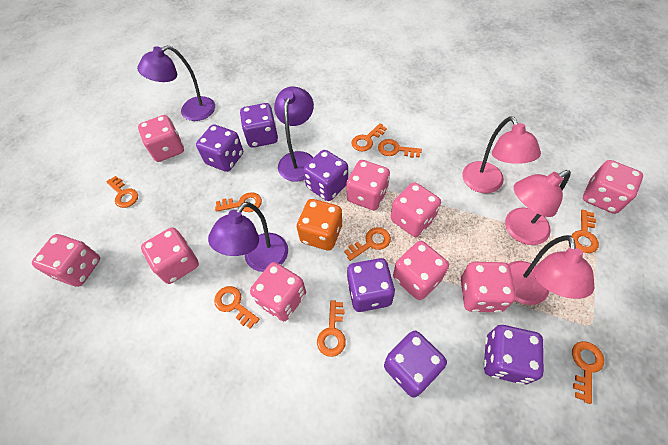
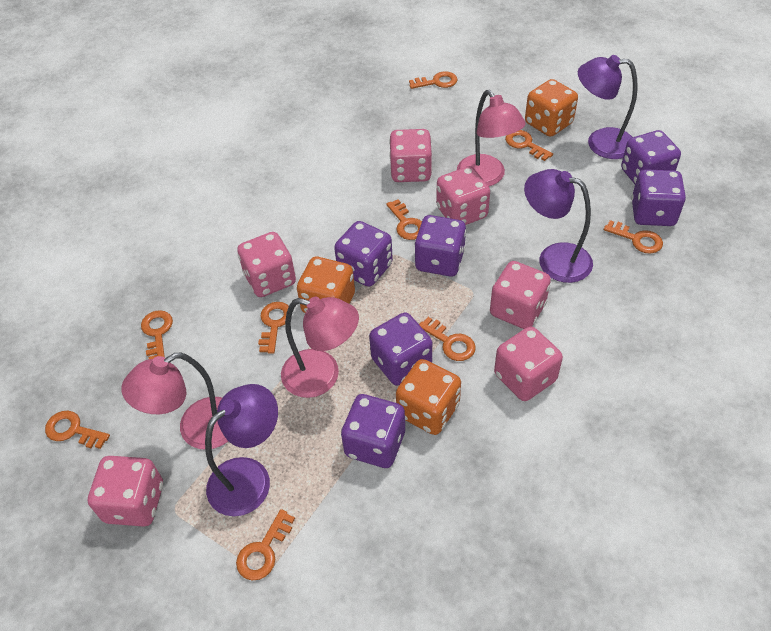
orange dice: 1 -> 3
pink dice: 9 -> 6

